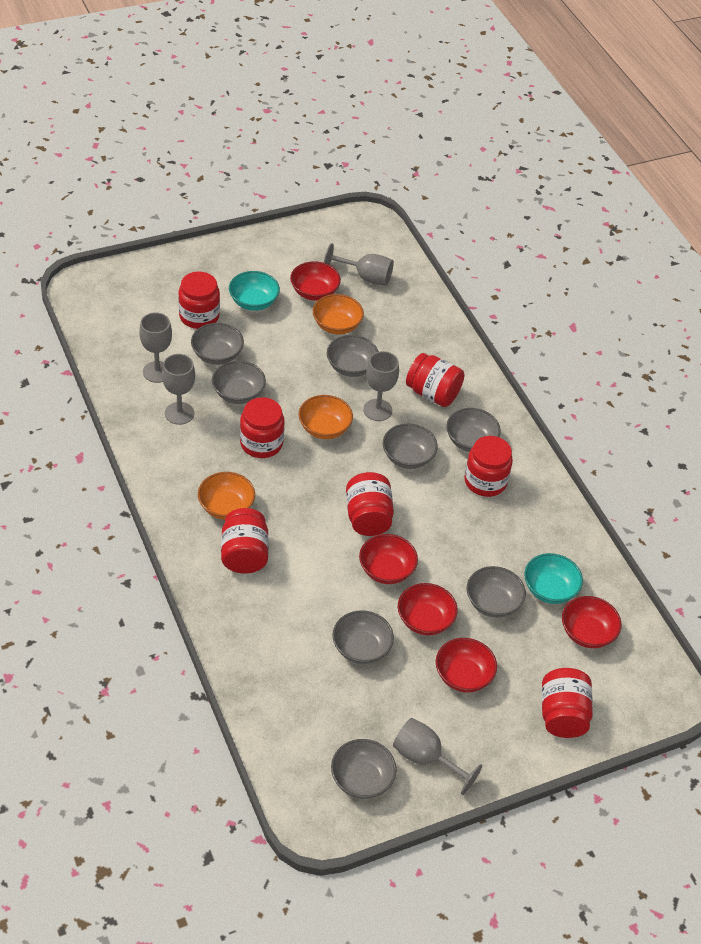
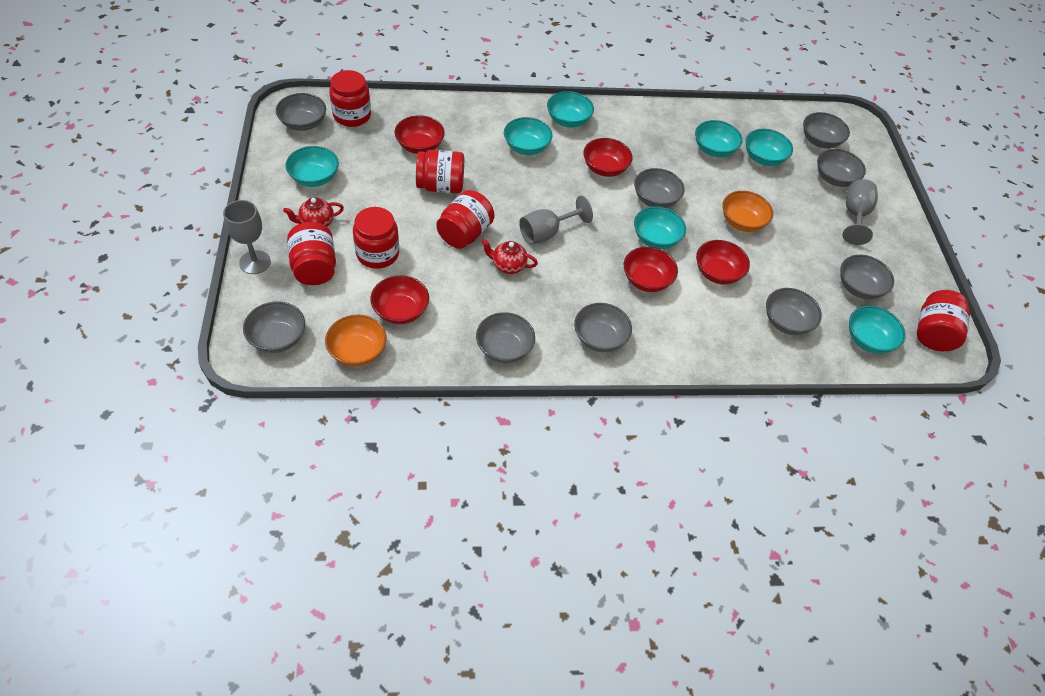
grey bowl: 8 -> 9
grey goblet: 5 -> 3
orange bowl: 3 -> 2
red jar: 7 -> 6
red teapot: 0 -> 2
turquoise bowl: 2 -> 7

